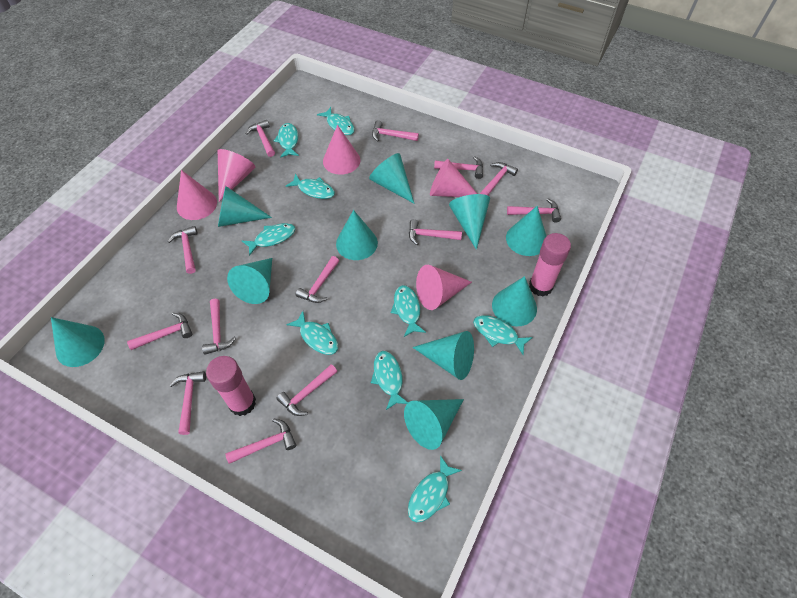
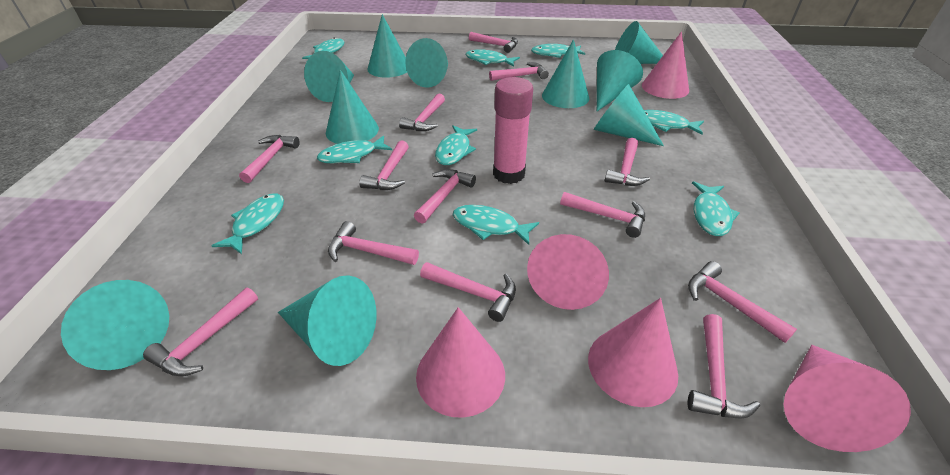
pink glue stick: 2 -> 1

